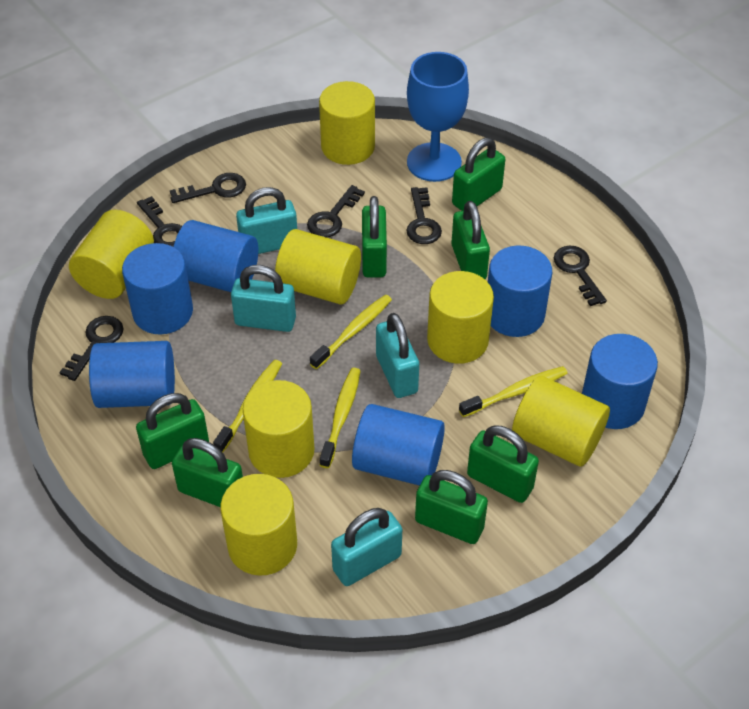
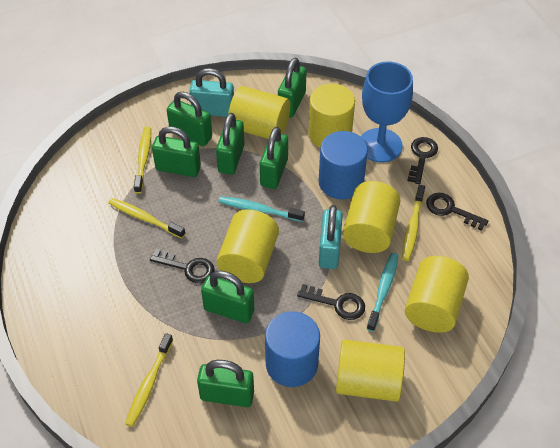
black key: 6 -> 4
blue cylinder: 6 -> 2
turquoise padlock: 4 -> 2
turquoise toothbrush: 0 -> 2
yellow cylinder: 7 -> 6

